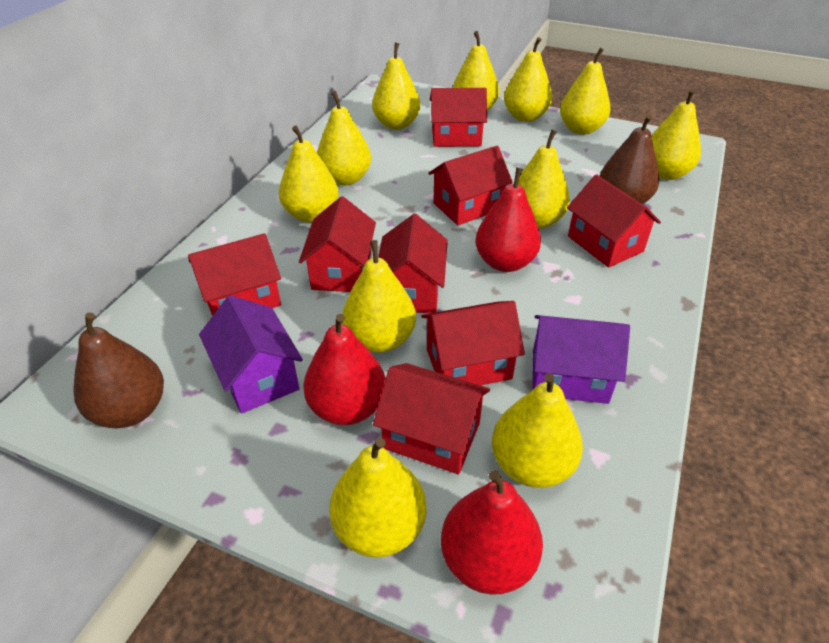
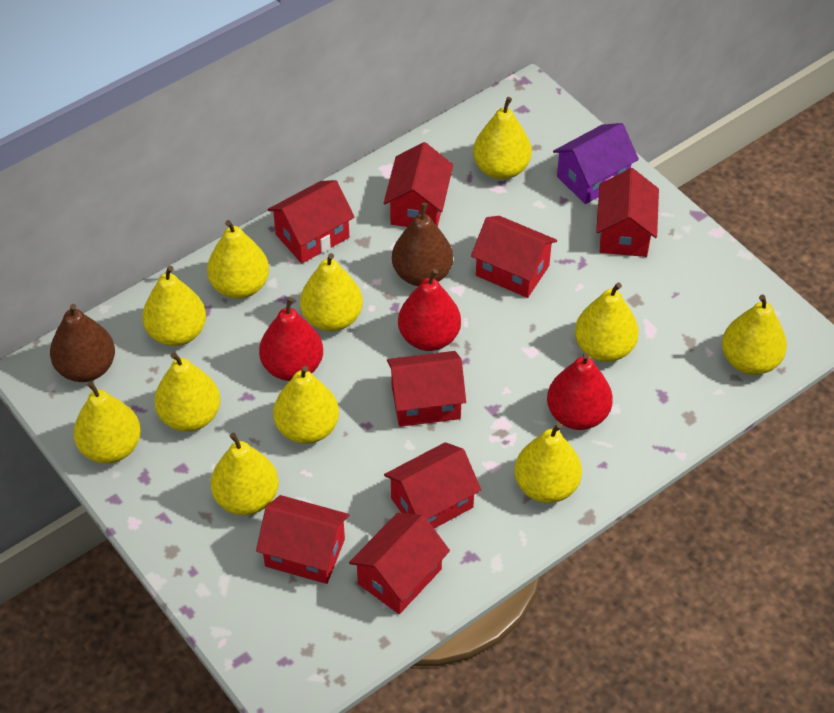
purple house: 2 -> 1

